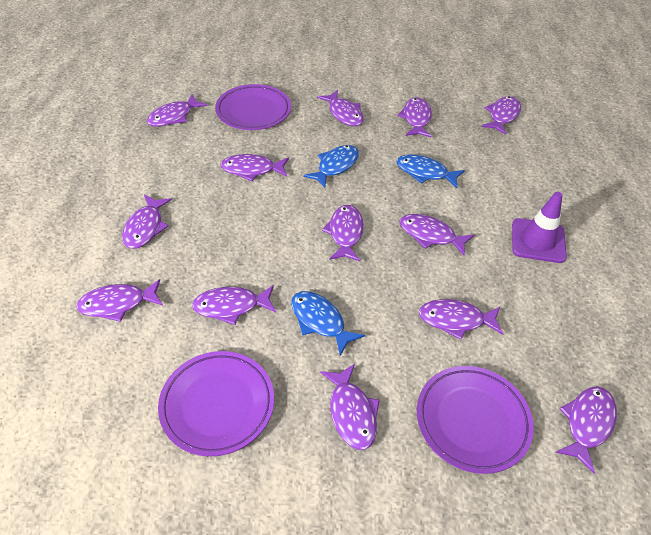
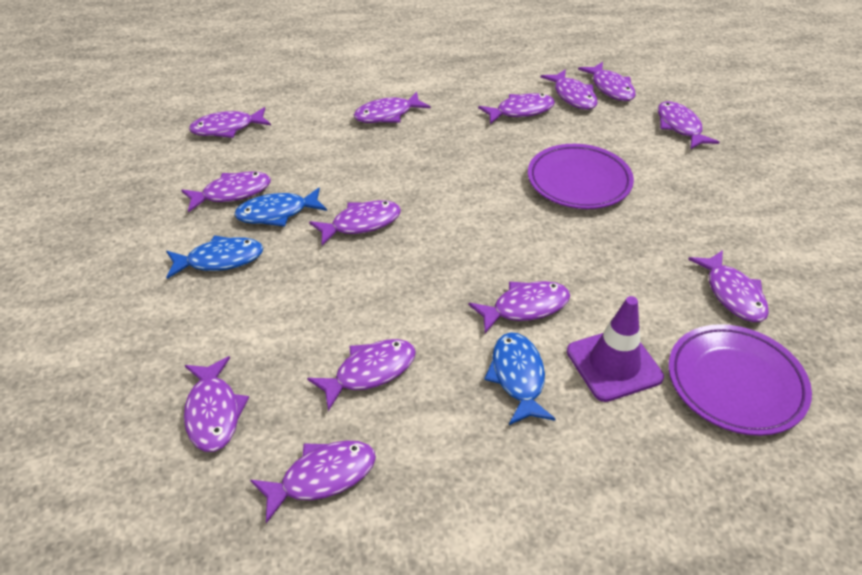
purple plate: 3 -> 2

